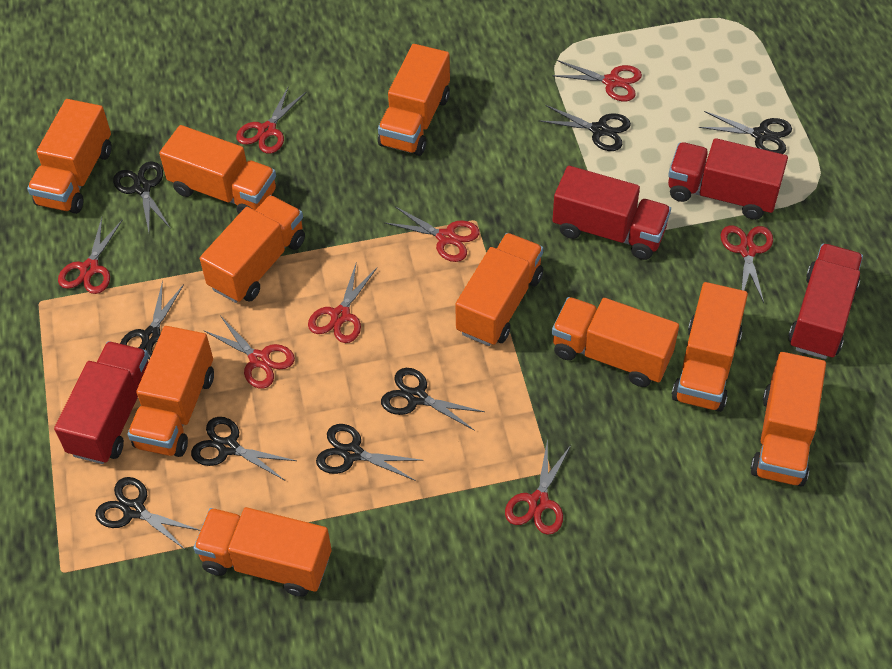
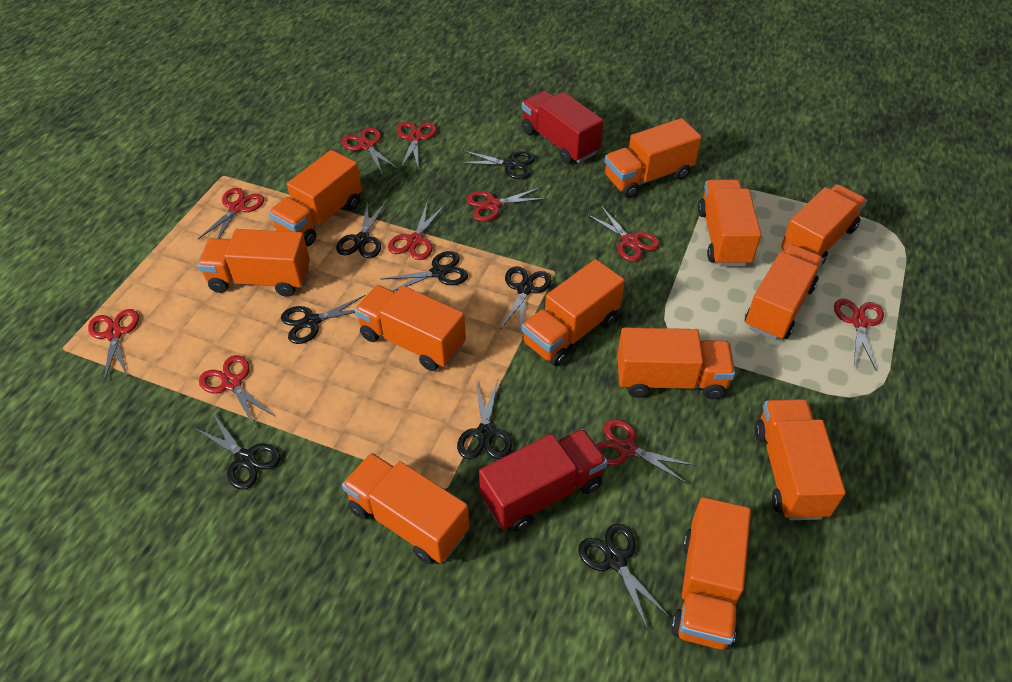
orange truck: 10 -> 12
red scissors: 8 -> 10
red truck: 4 -> 2

